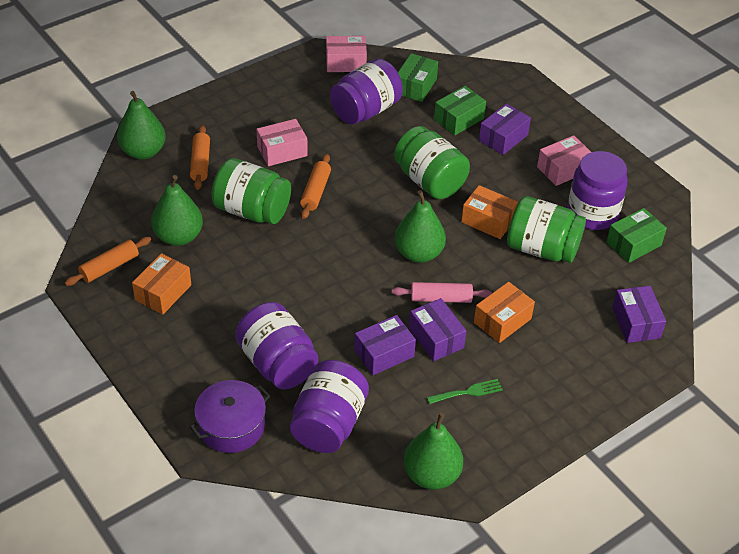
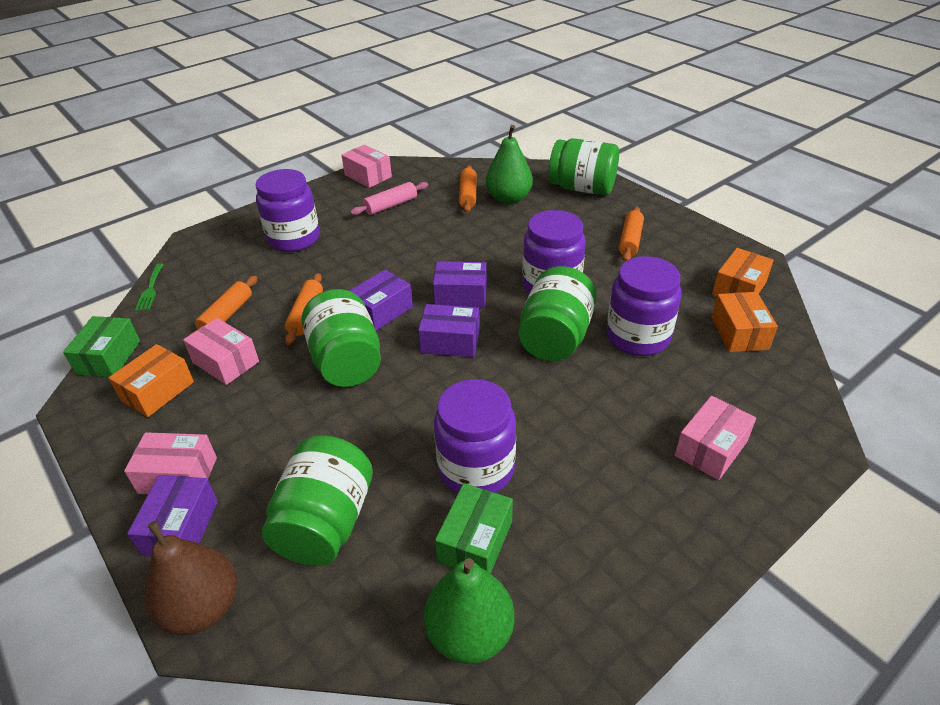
brown pear: 0 -> 1
green box: 3 -> 2
green jar: 3 -> 4
green pear: 4 -> 2
orange rolling pin: 3 -> 4
pink box: 3 -> 4
purple pot: 1 -> 0

